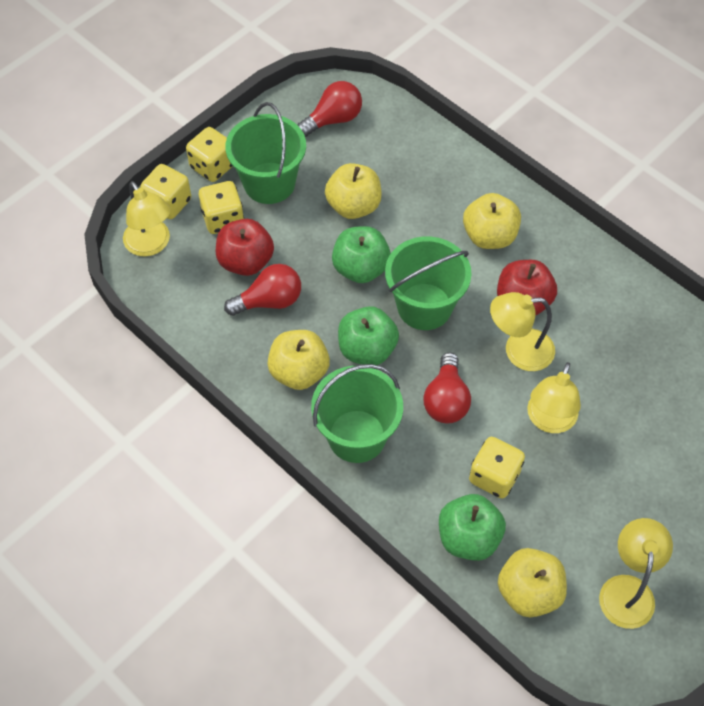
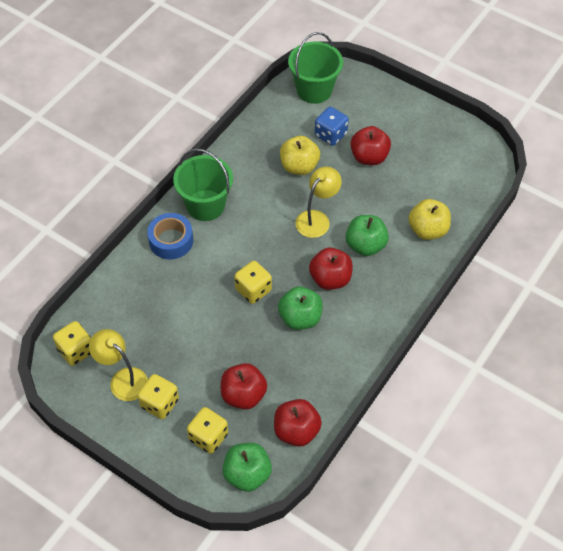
blue dice: 0 -> 1
blue tape: 0 -> 1
green bucket: 3 -> 2
red apple: 2 -> 4
red light bulb: 3 -> 0
yellow apple: 4 -> 2
yellow lamp: 4 -> 2

